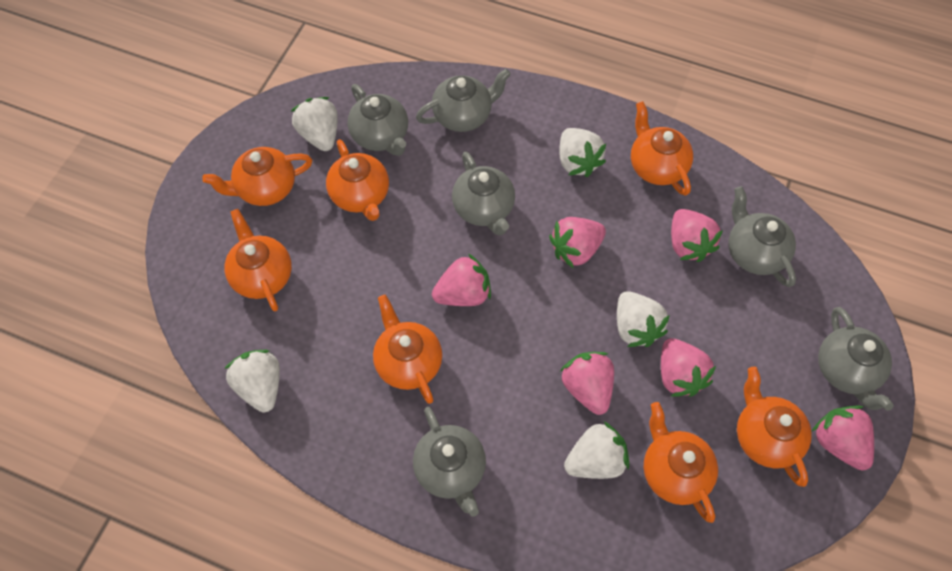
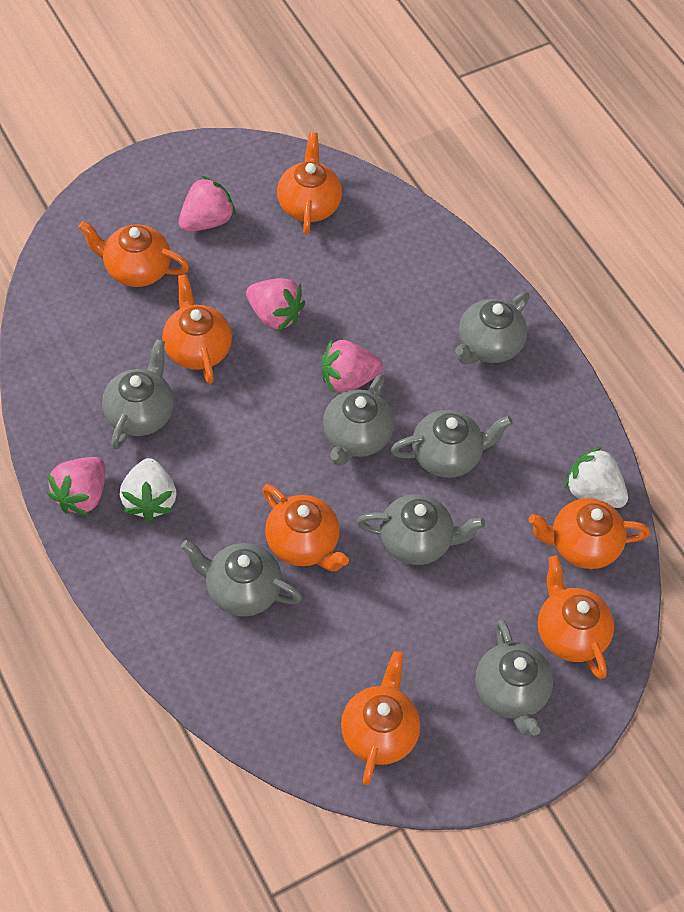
grey teapot: 6 -> 7
pink strawberry: 6 -> 4
white strawberry: 5 -> 2

